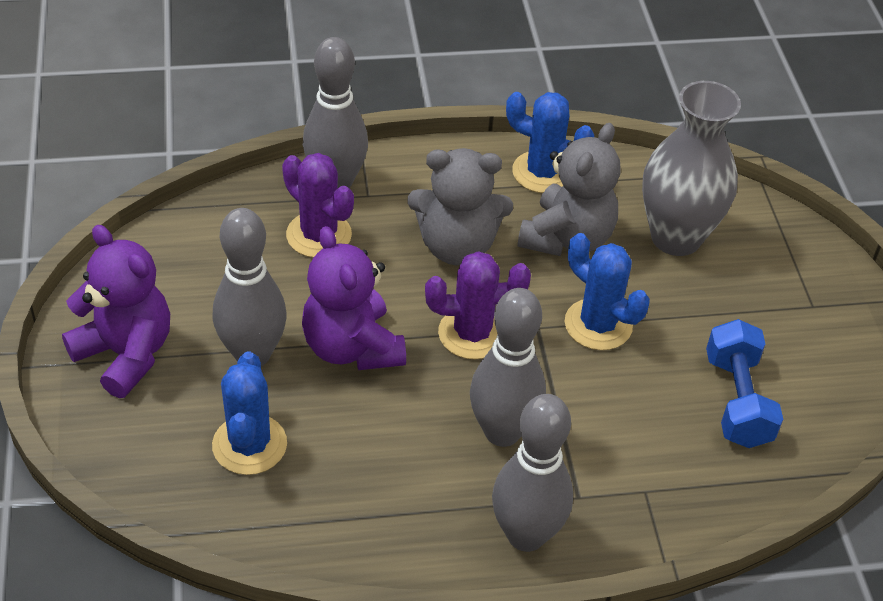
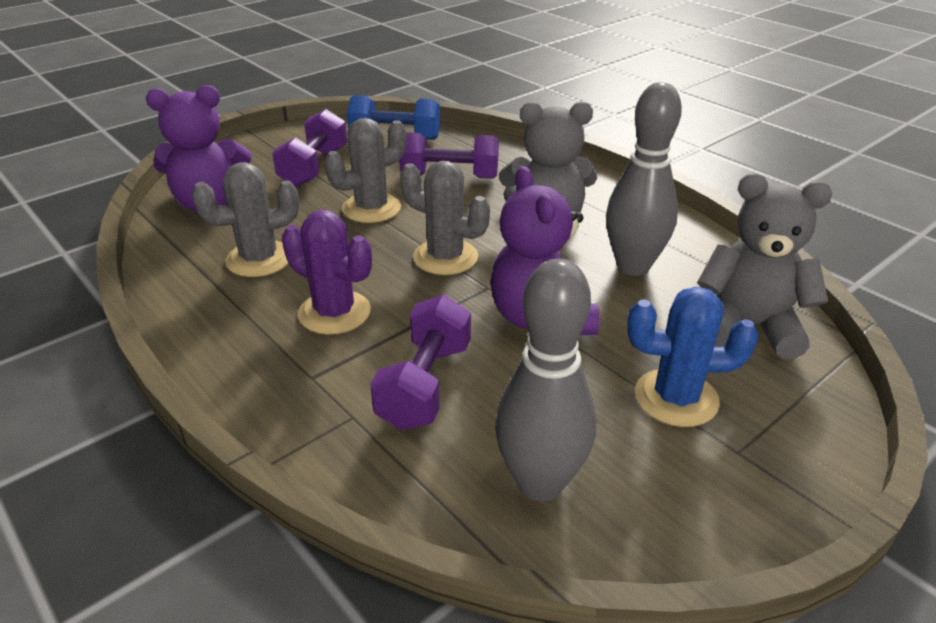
blue cactus: 3 -> 1
grey bowling pin: 4 -> 2
grey cactus: 0 -> 3
grey vase: 1 -> 0
purple cactus: 2 -> 1
purple dumbbell: 0 -> 3

